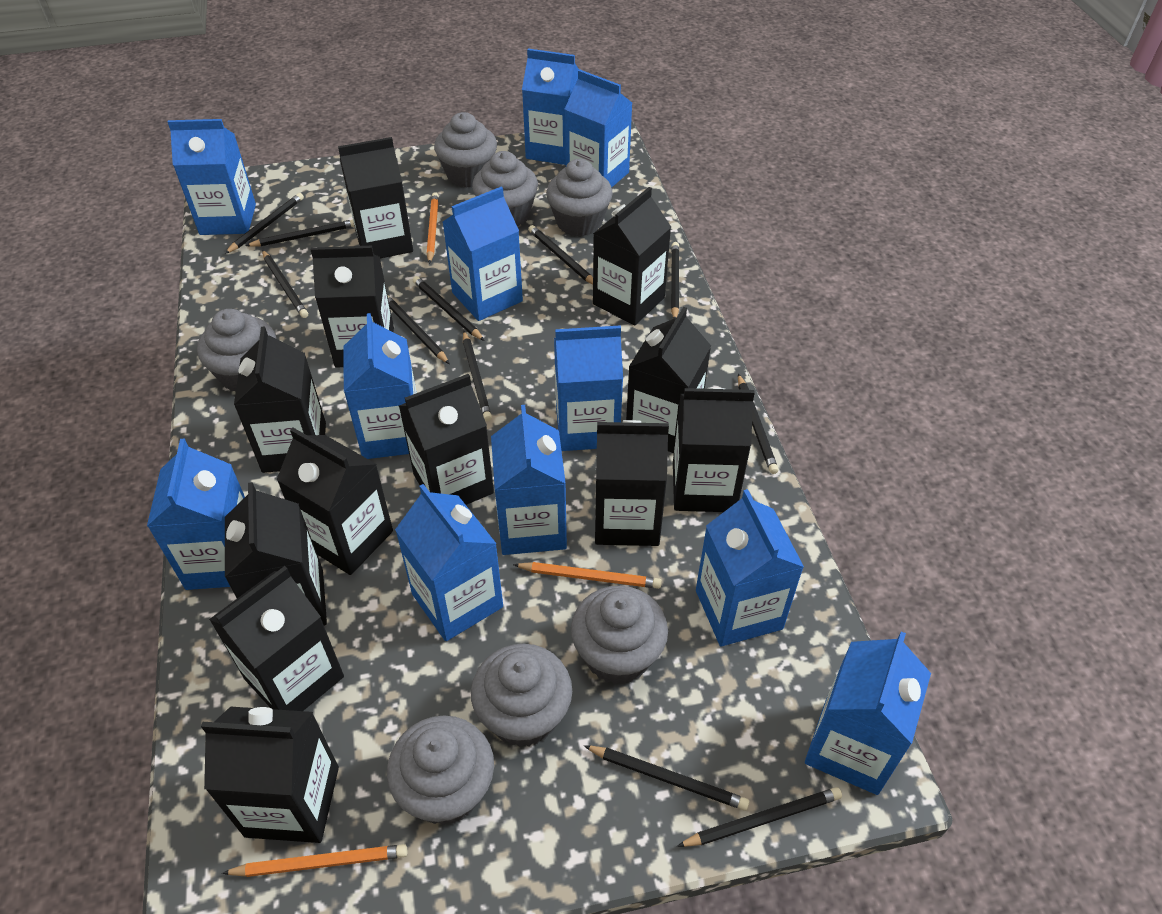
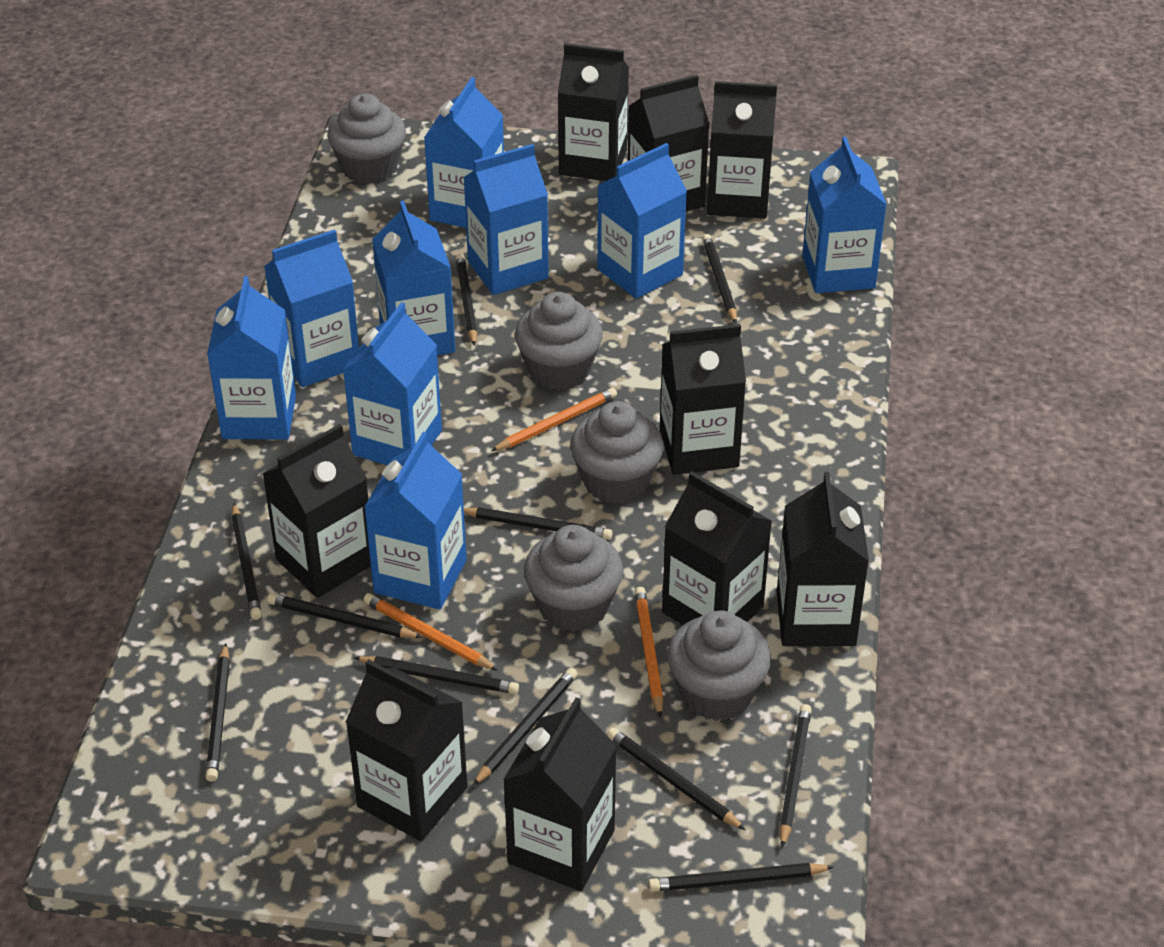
black carton: 12 -> 9
blue carton: 11 -> 9
grey cupcake: 7 -> 5

